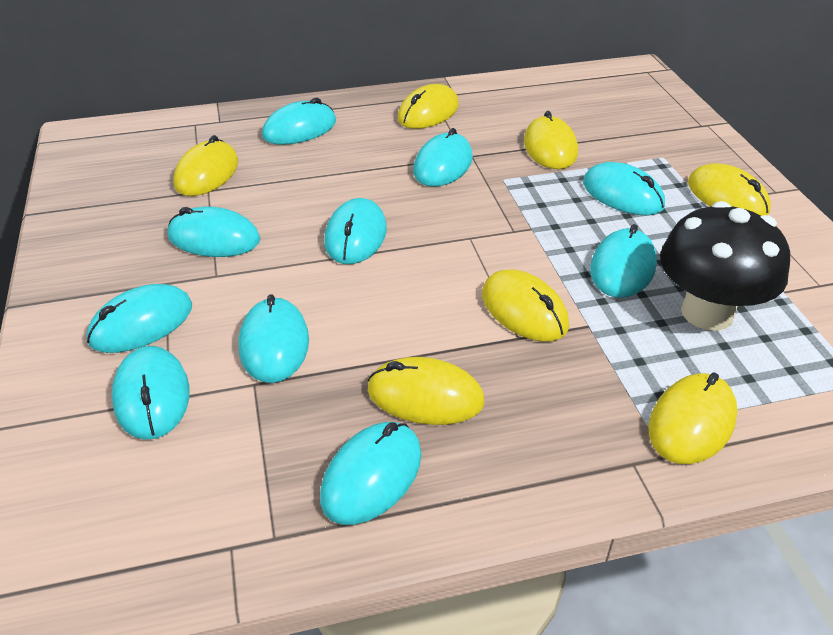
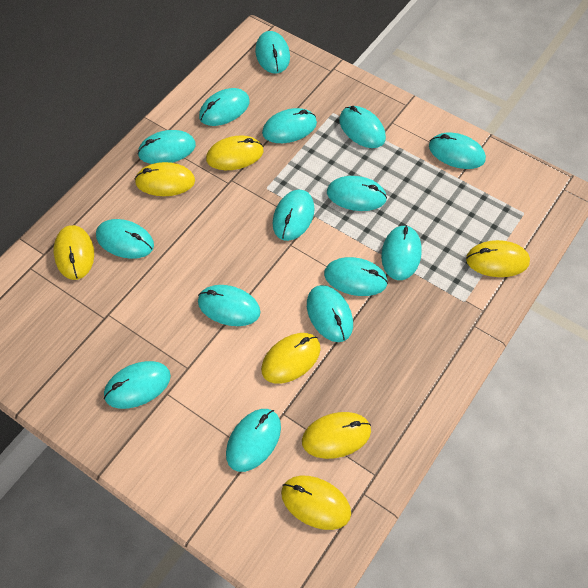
black mushroom: 1 -> 0
turquoise mouse: 10 -> 15

